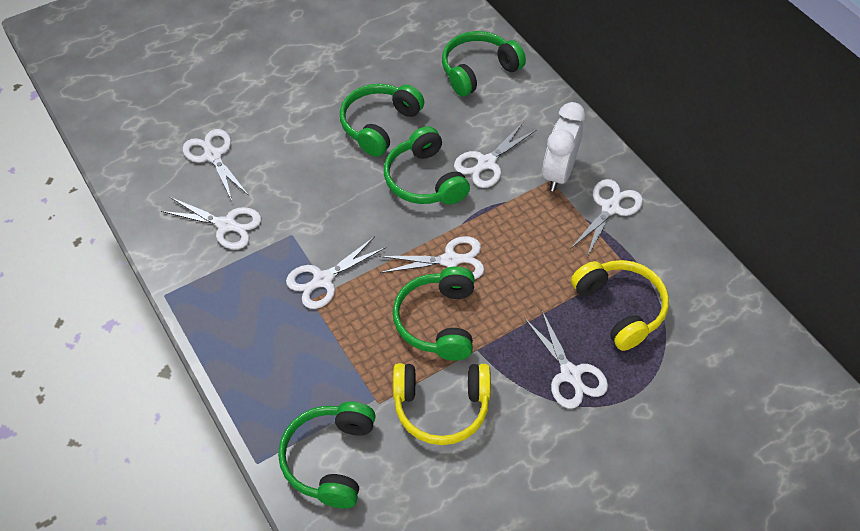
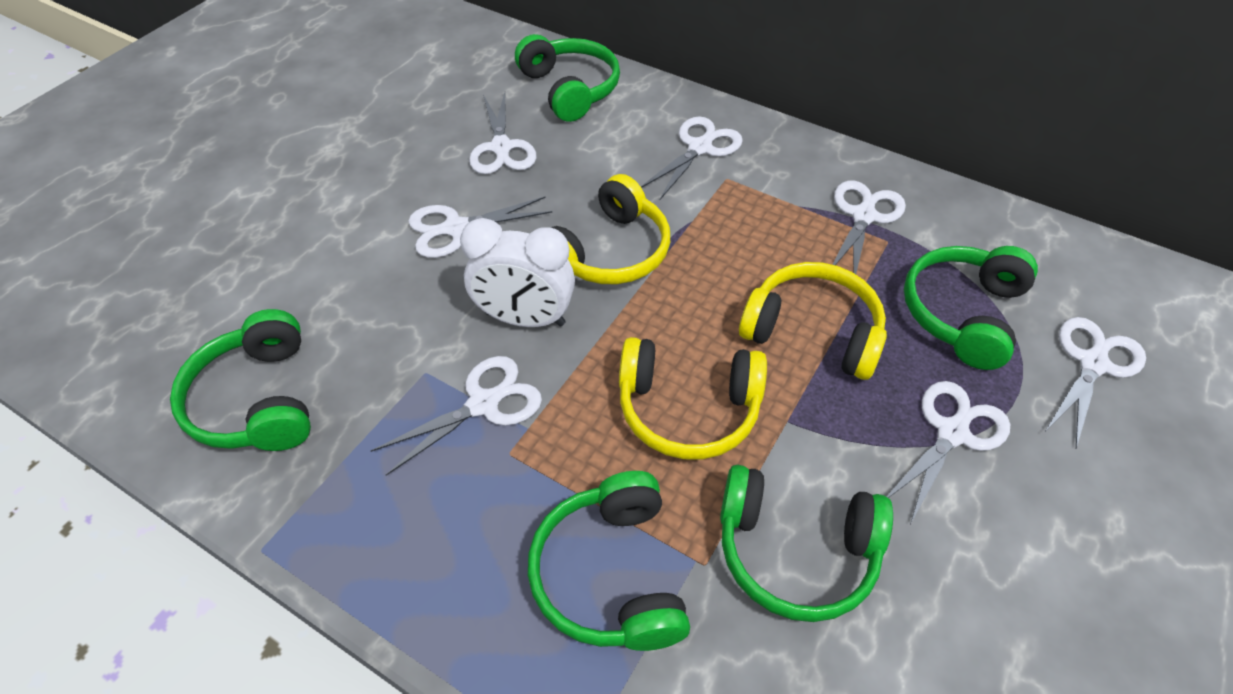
yellow headphones: 2 -> 3

